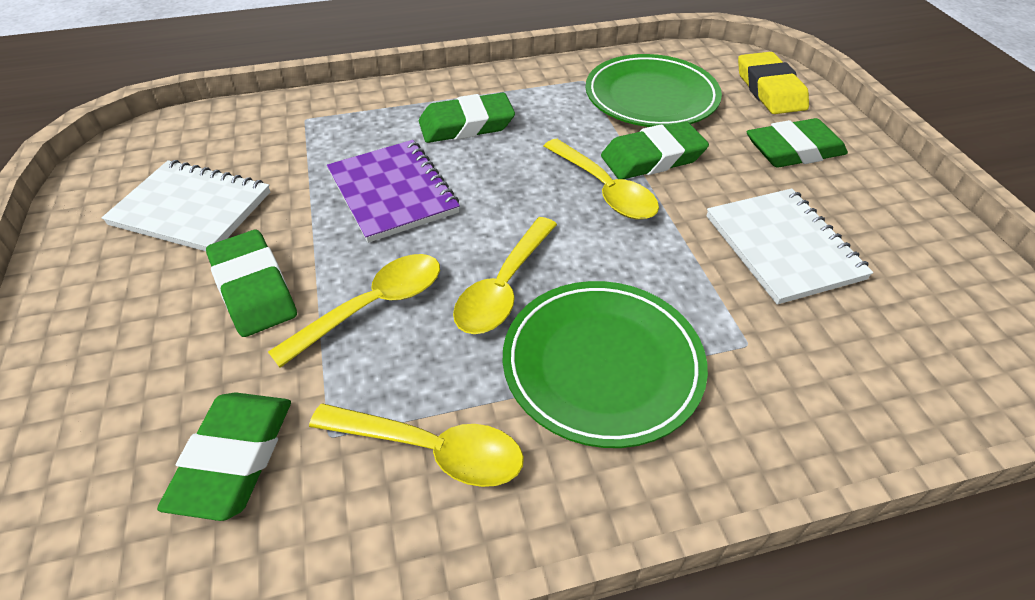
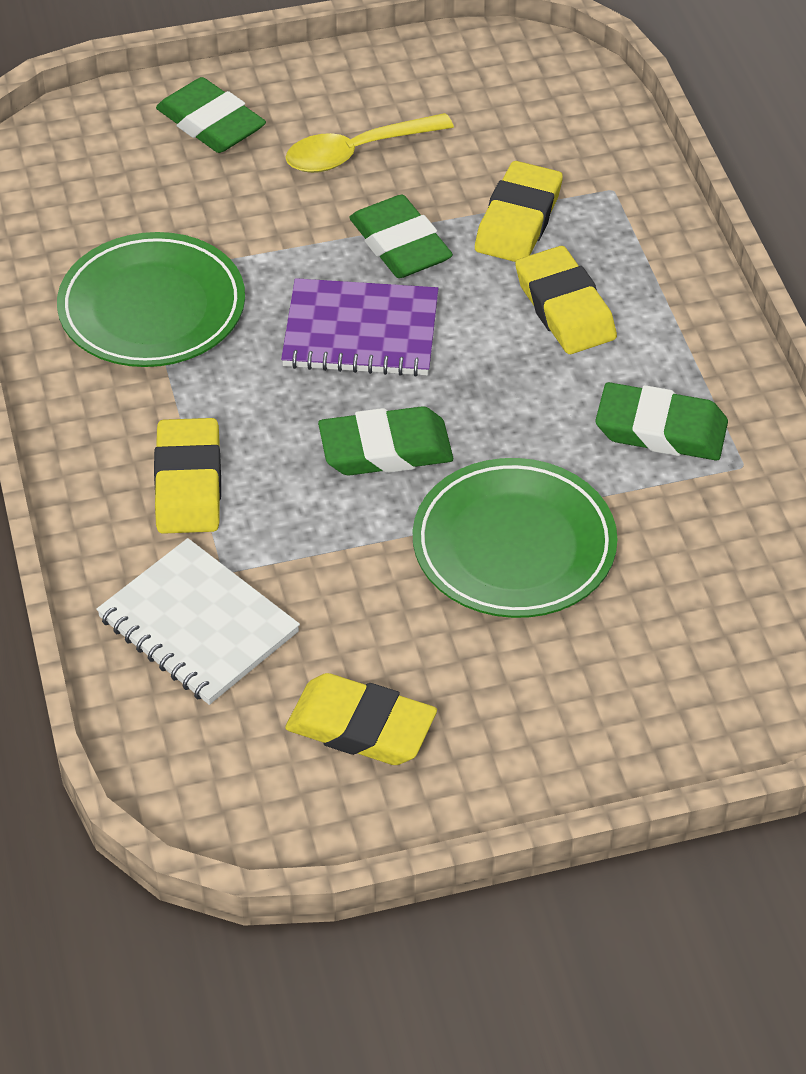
green eraser: 5 -> 4
white notebook: 2 -> 1
yellow eraser: 1 -> 4
yellow spoon: 4 -> 1

